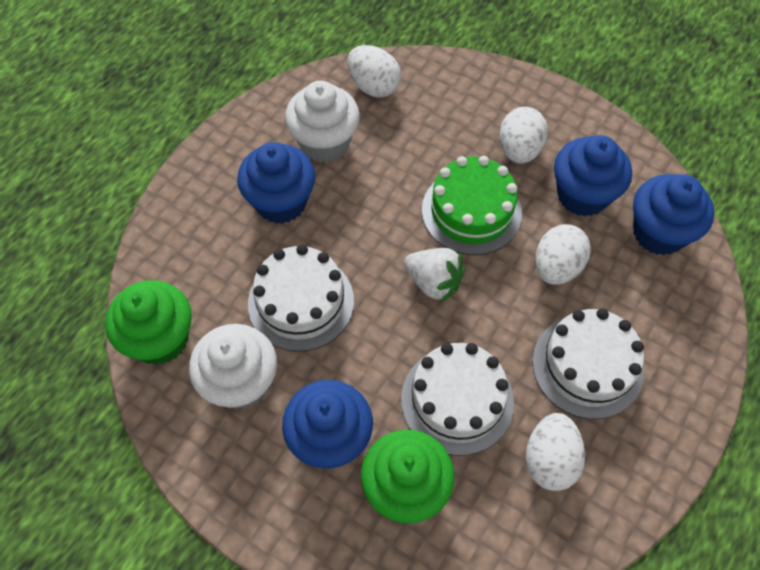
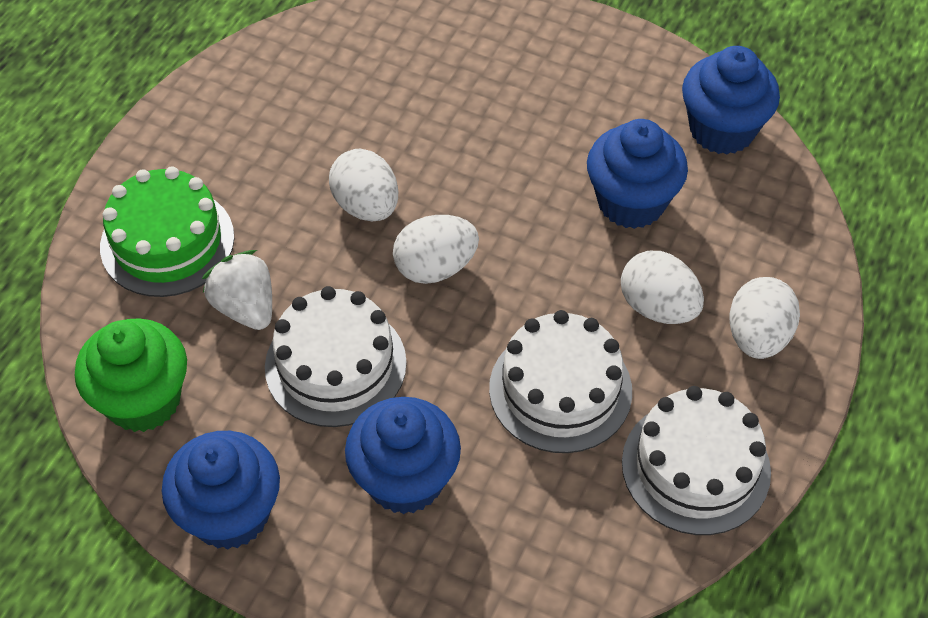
green cupcake: 2 -> 1
white cupcake: 2 -> 0

